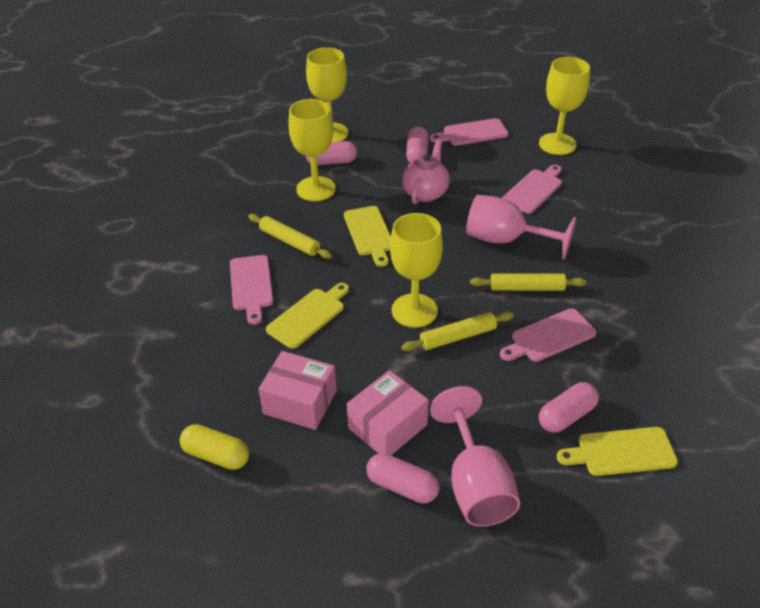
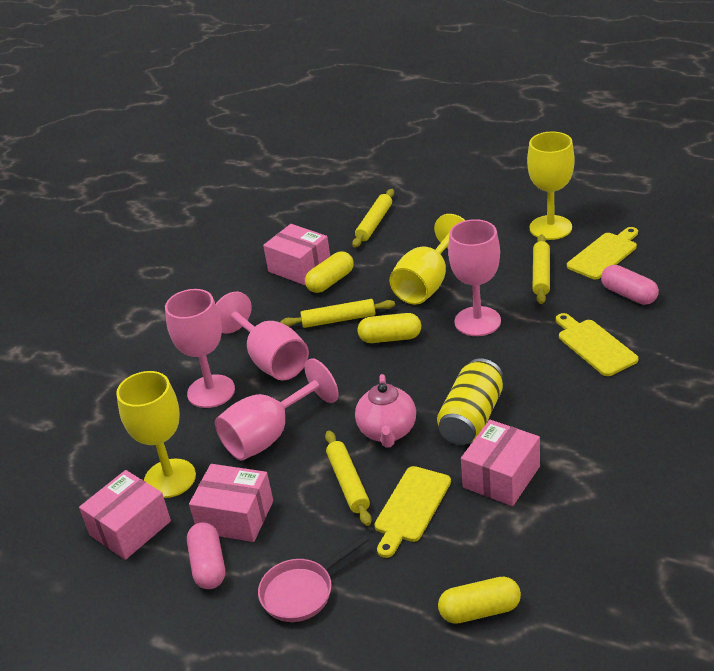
pink box: 2 -> 4
pink capsule: 4 -> 2
pink cutting board: 4 -> 0
pink goblet: 2 -> 4
pink pan: 0 -> 1
yellow can: 0 -> 1
yellow capsule: 1 -> 3
yellow goblet: 4 -> 3
yellow rolling pin: 3 -> 4

